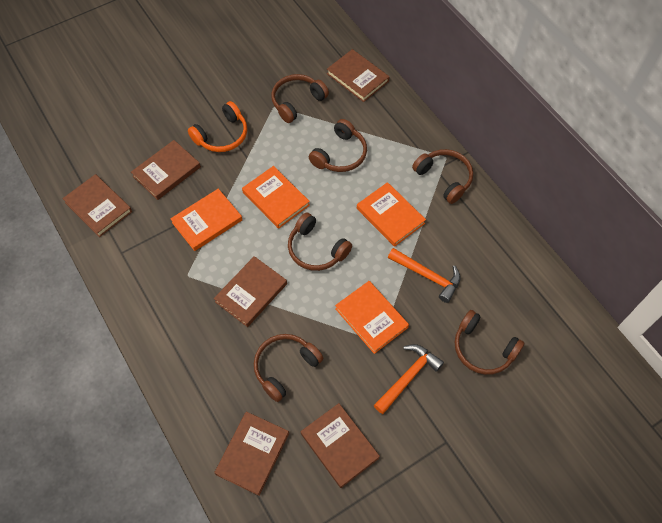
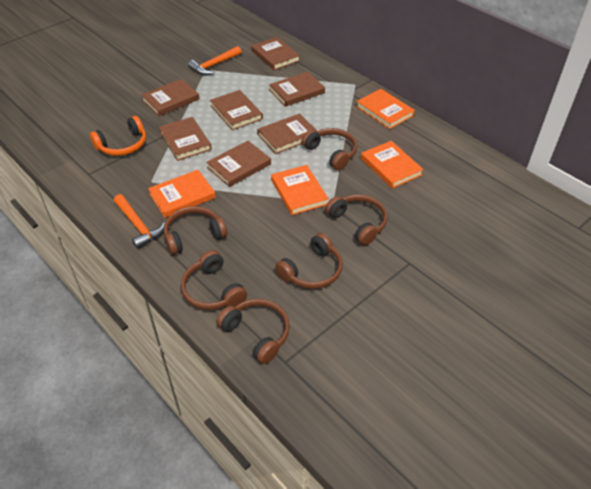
brown book: 6 -> 7

